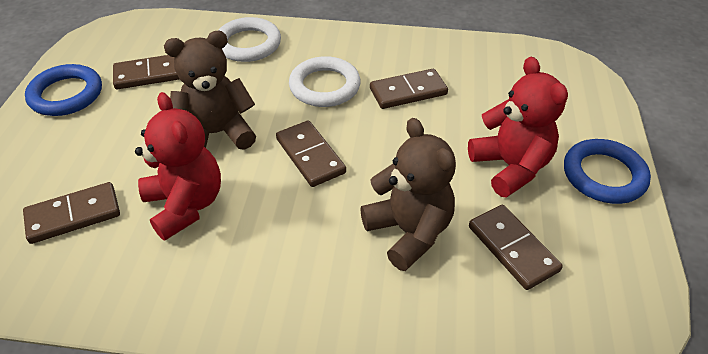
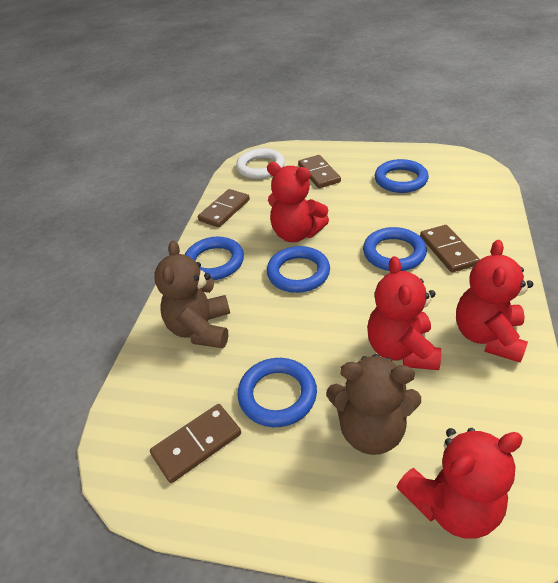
blue ring: 2 -> 5
brown domino: 5 -> 4
red teddy bear: 2 -> 4
white ring: 2 -> 1

